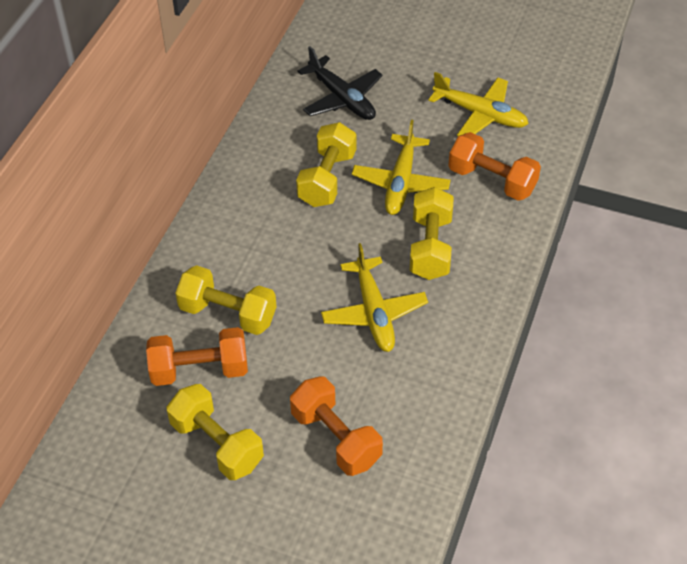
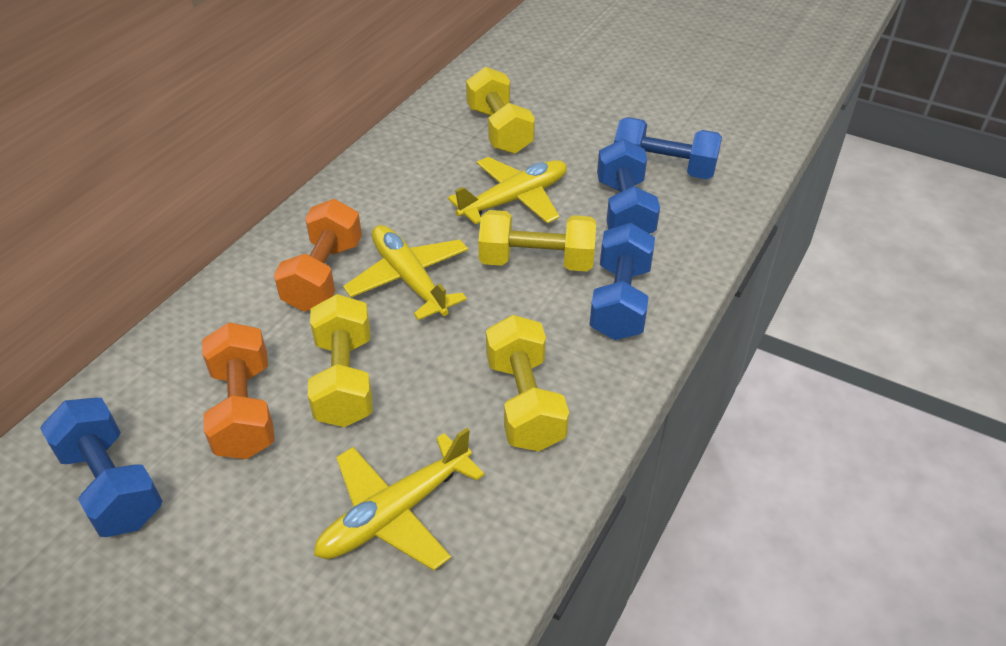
black plane: 1 -> 0
blue dumbbell: 0 -> 4
orange dumbbell: 3 -> 2

